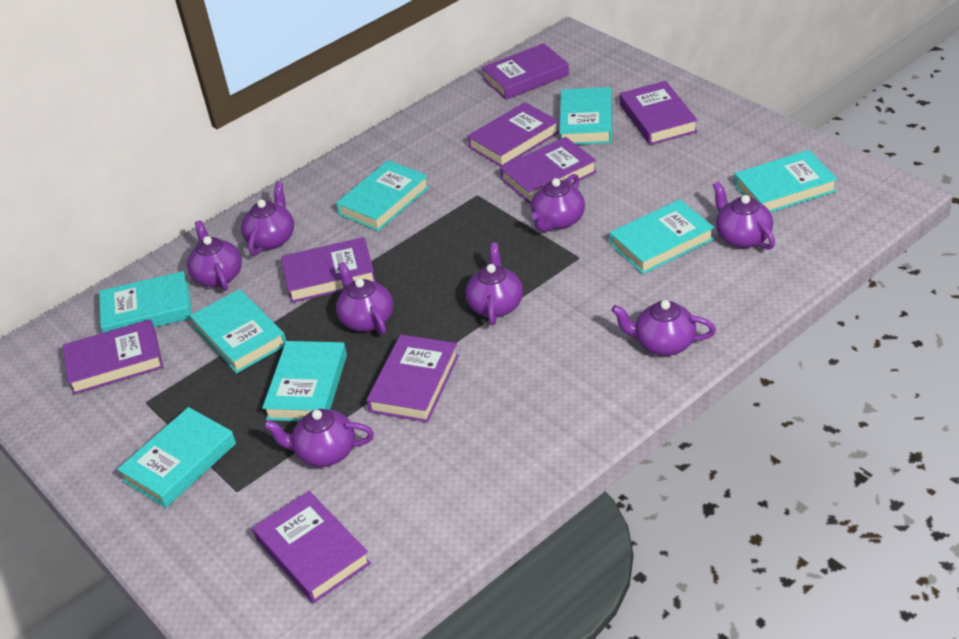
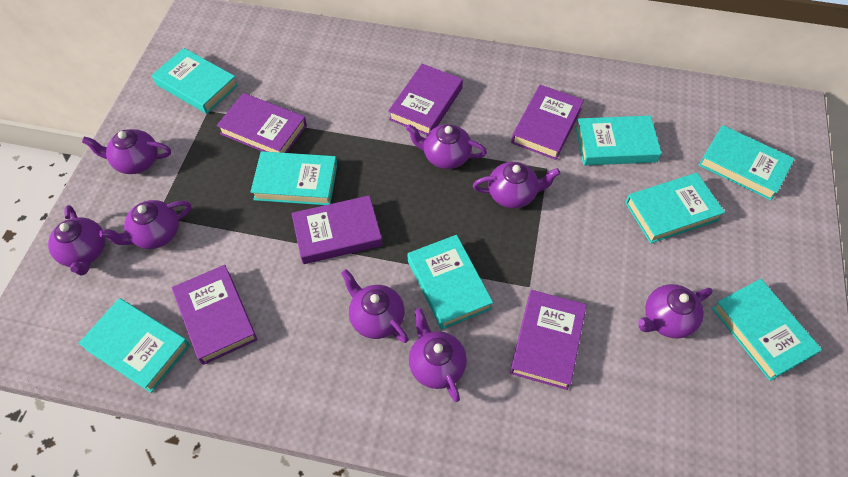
purple book: 8 -> 6

